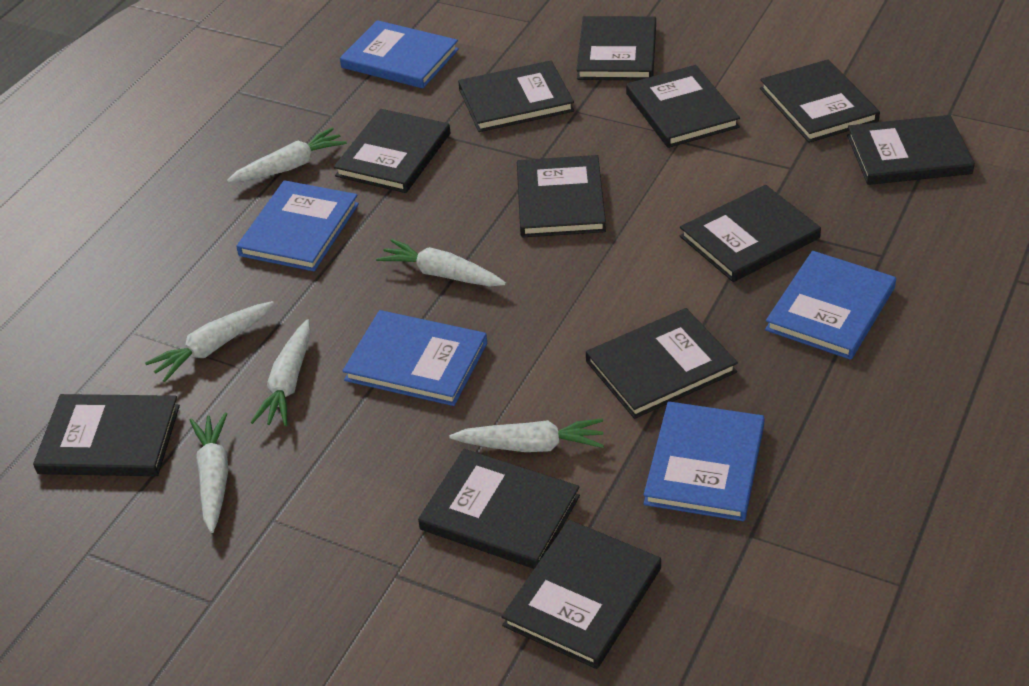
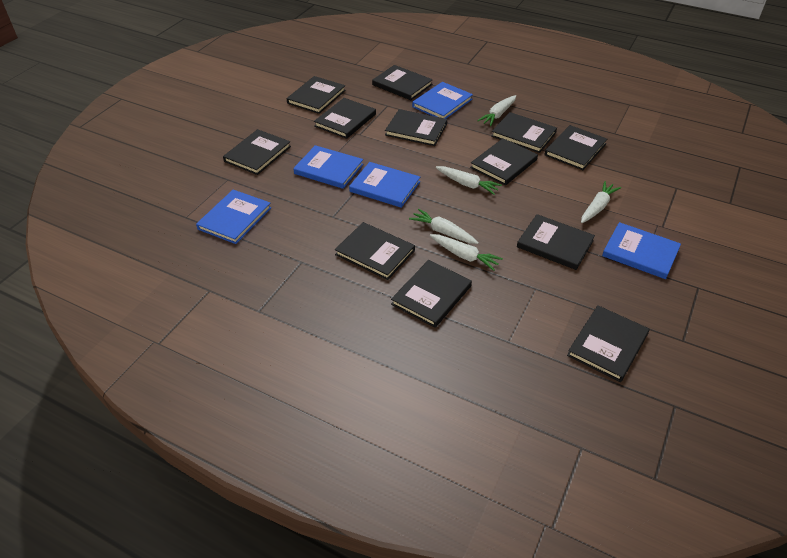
white carrot: 6 -> 5

